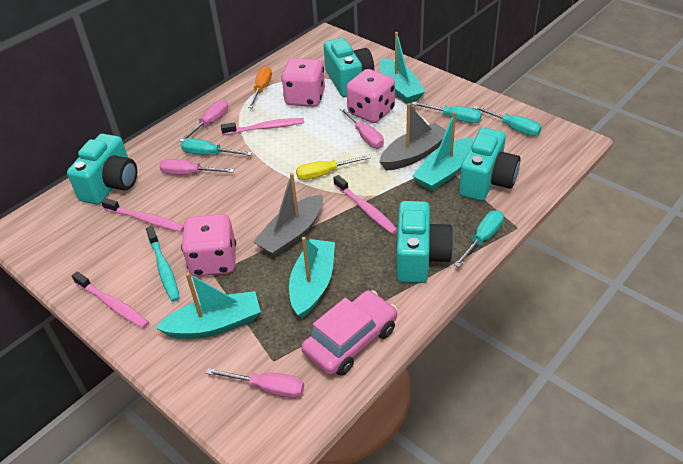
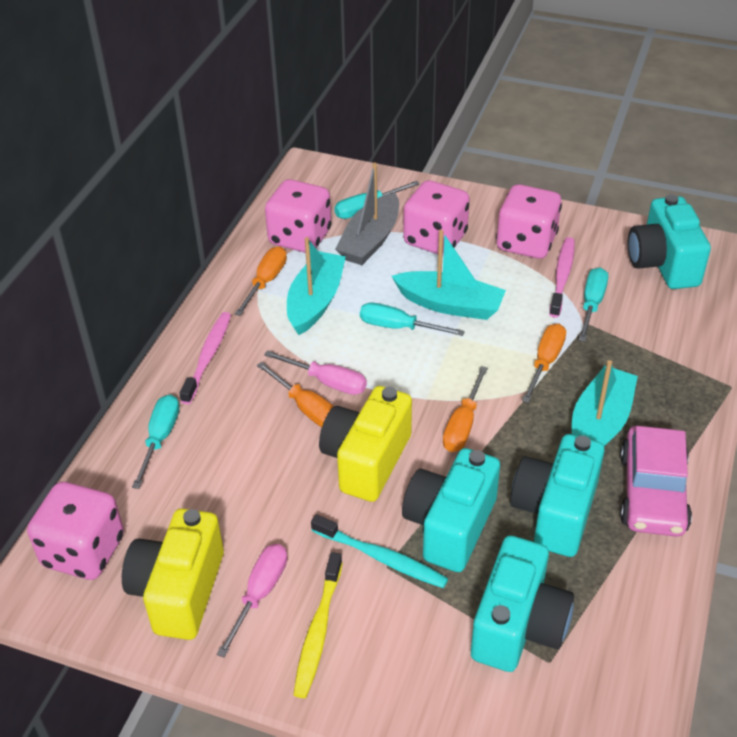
grey boat: 2 -> 1
orange screwdriver: 1 -> 4
pink dice: 3 -> 4
pink screwdriver: 4 -> 2
pink toothbrush: 4 -> 2
turquoise boat: 4 -> 3
yellow camera: 0 -> 2
yellow screwdriver: 1 -> 0
yellow toothbrush: 0 -> 1

